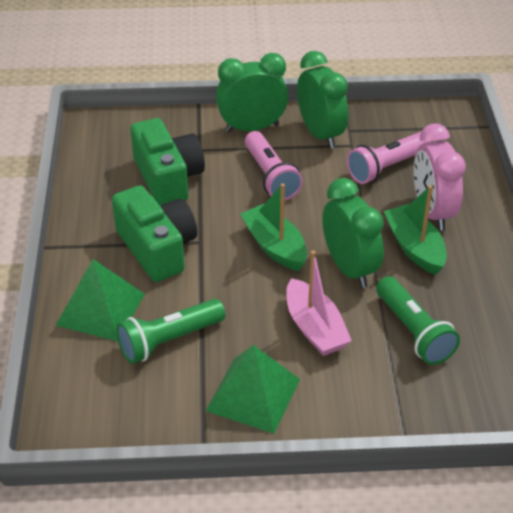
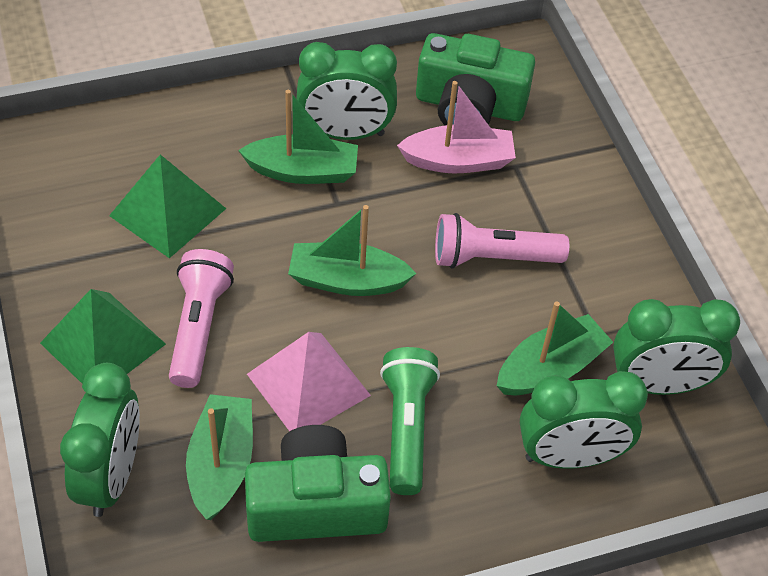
green boat: 2 -> 4
green clock: 3 -> 4
green flashlight: 2 -> 1
pink clock: 1 -> 0
pink pyramid: 0 -> 1

